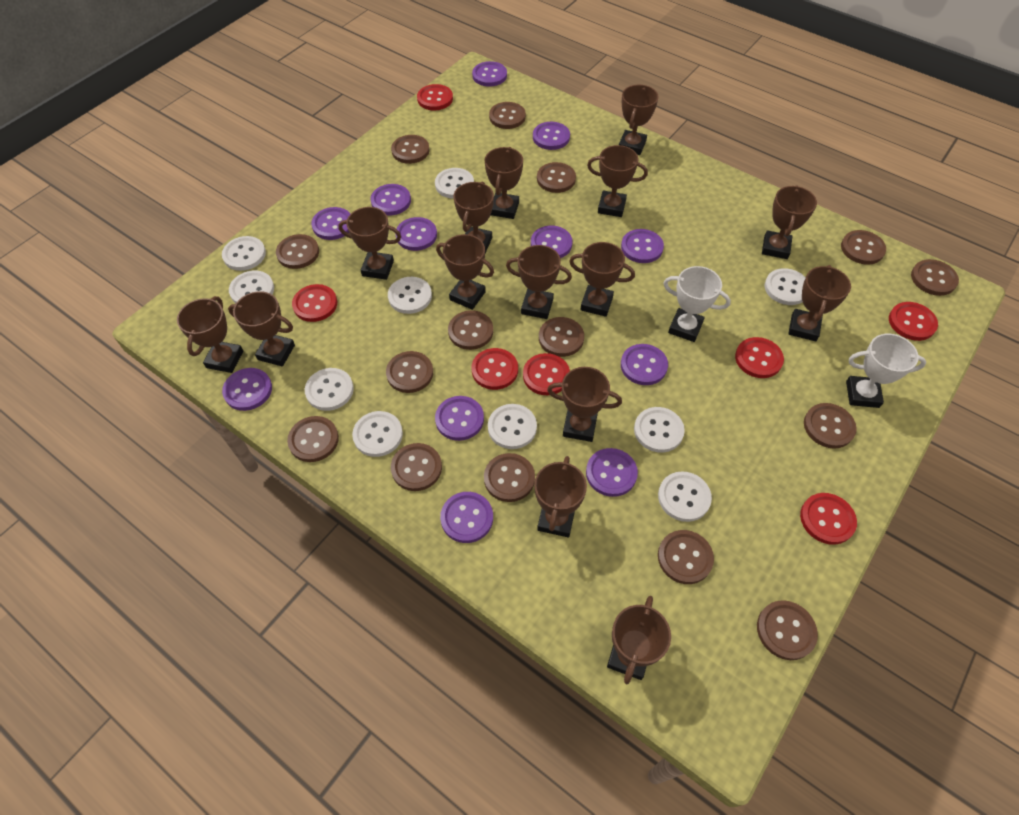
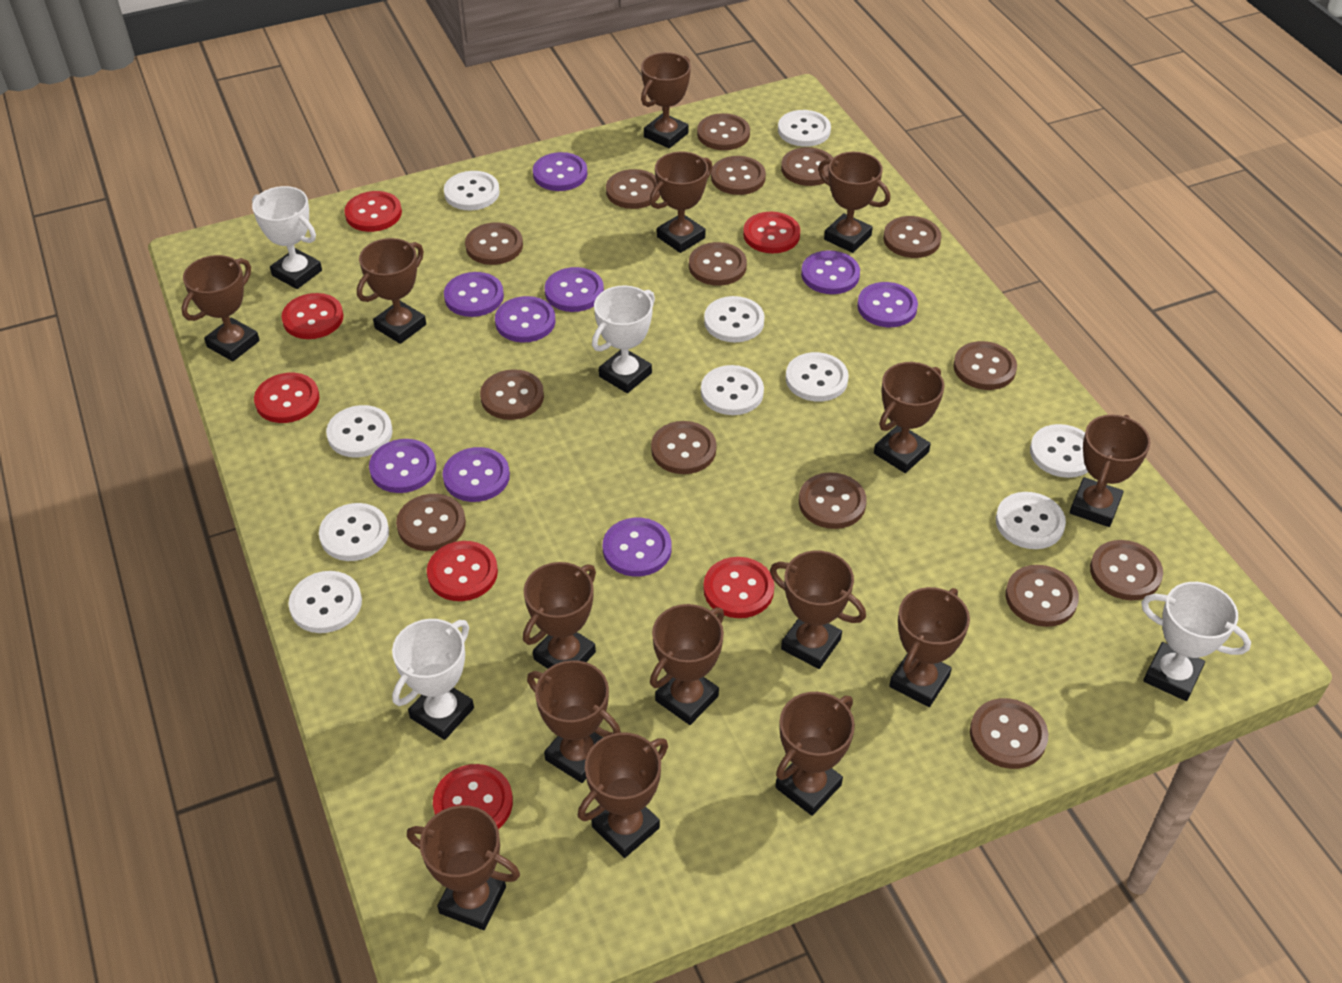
purple button: 12 -> 9
white trophy: 2 -> 4

